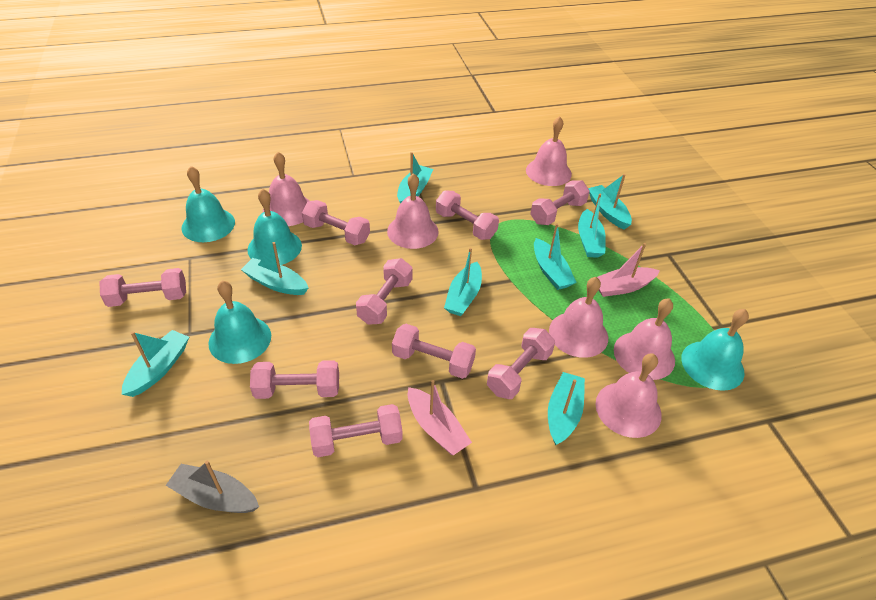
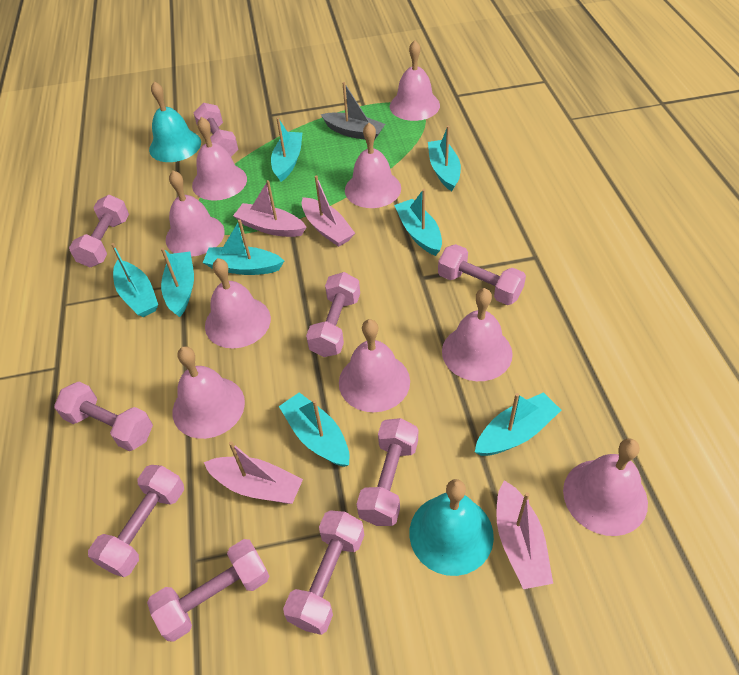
pink bell: 6 -> 9
pink boat: 2 -> 4
turquoise bell: 4 -> 2

